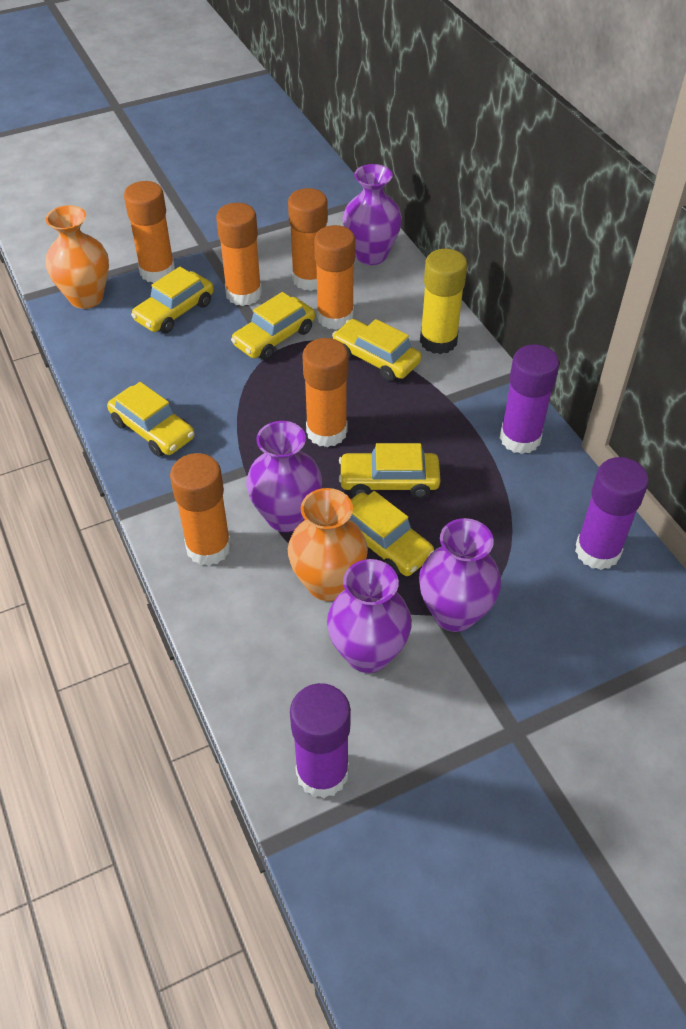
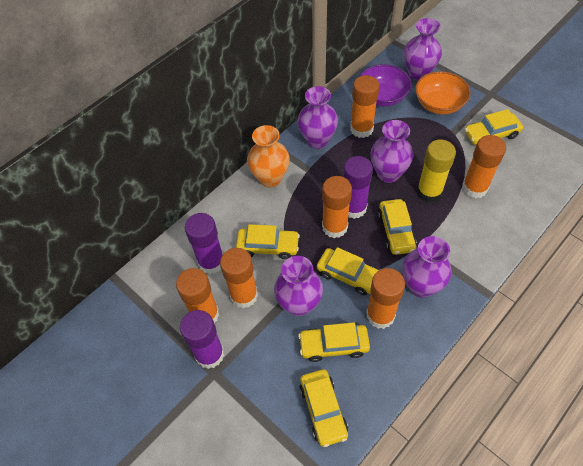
orange bowl: 0 -> 1
orange vase: 2 -> 1
purple bowl: 0 -> 1
purple vase: 4 -> 5

